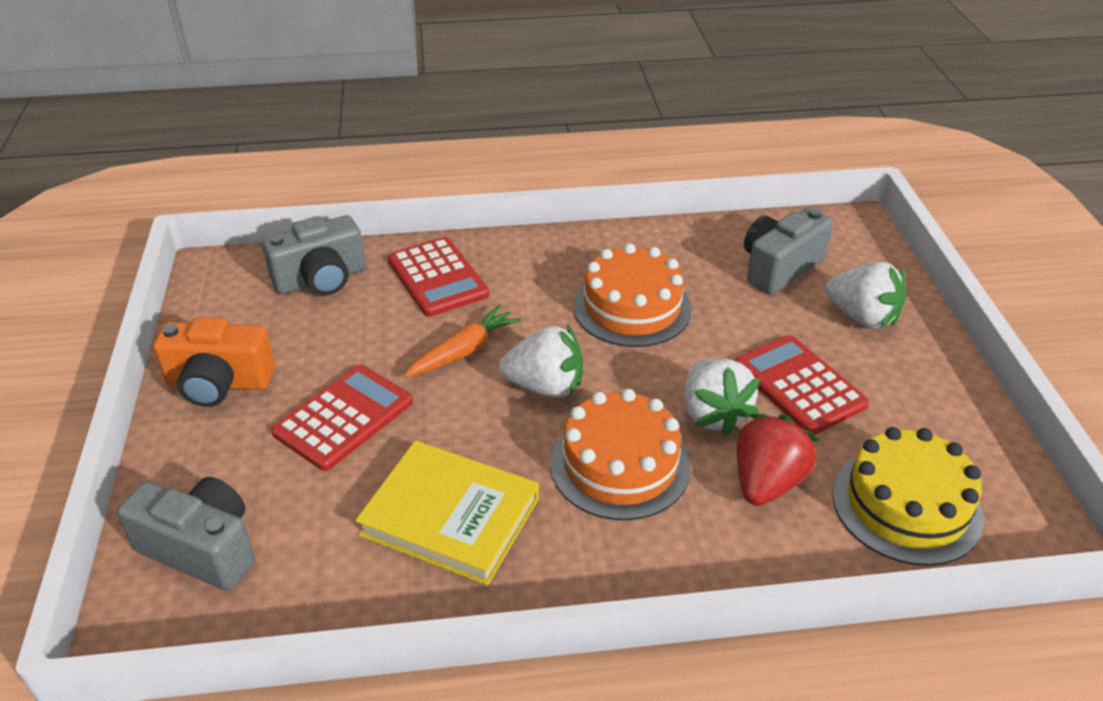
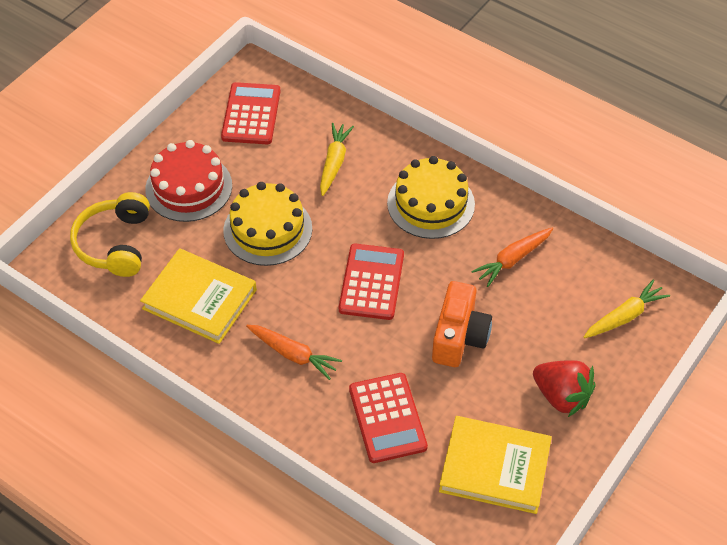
grey camera: 3 -> 0
orange cake: 2 -> 0
orange carrot: 1 -> 2
red cake: 0 -> 1
white strawberry: 3 -> 0
yellow book: 1 -> 2
yellow cake: 1 -> 2
yellow carrot: 0 -> 2
yellow headphones: 0 -> 1

